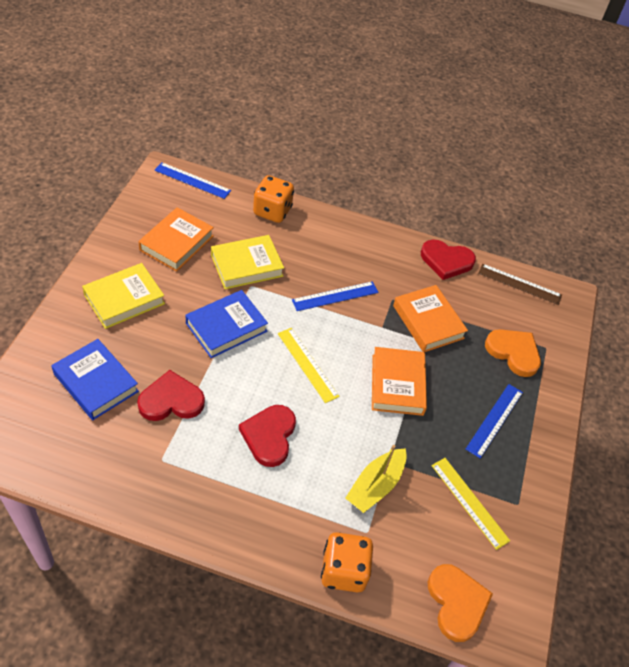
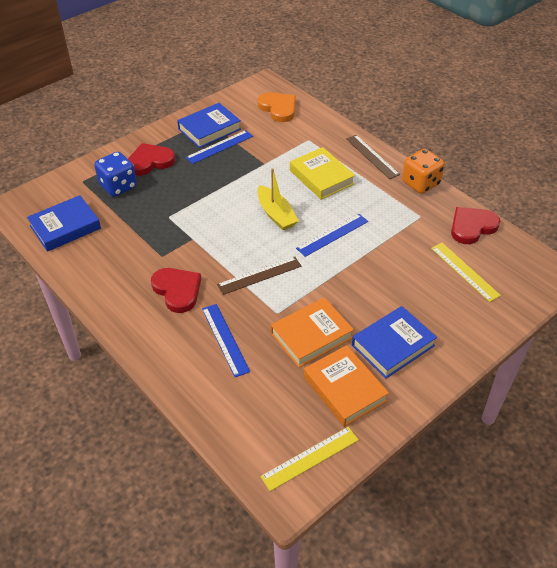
blue book: 2 -> 3
blue dice: 0 -> 1
brown ruler: 1 -> 2
orange book: 3 -> 2
orange dice: 2 -> 1
orange heart: 2 -> 1
yellow book: 2 -> 1

